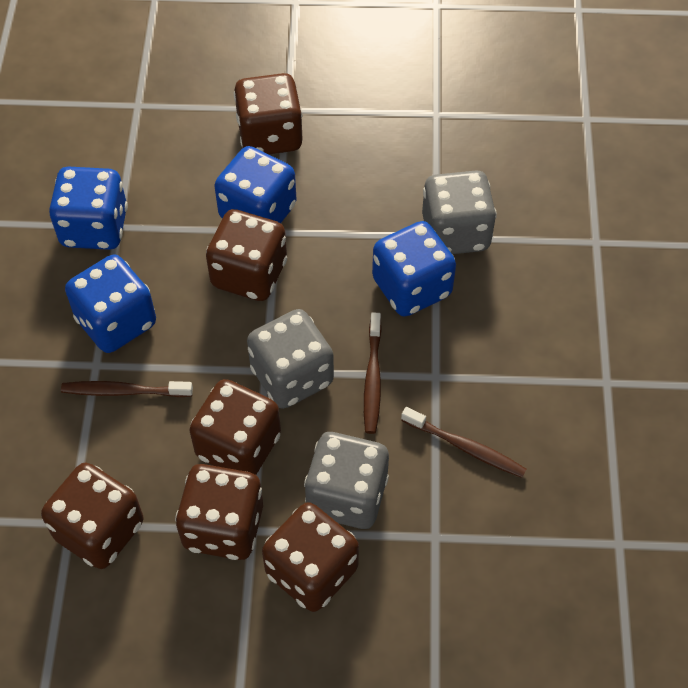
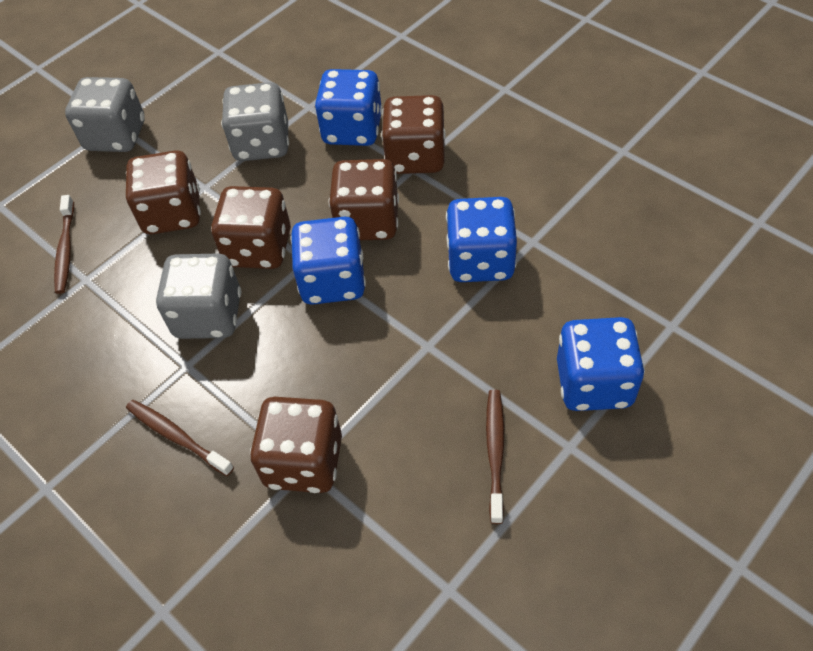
brown dice: 6 -> 5

